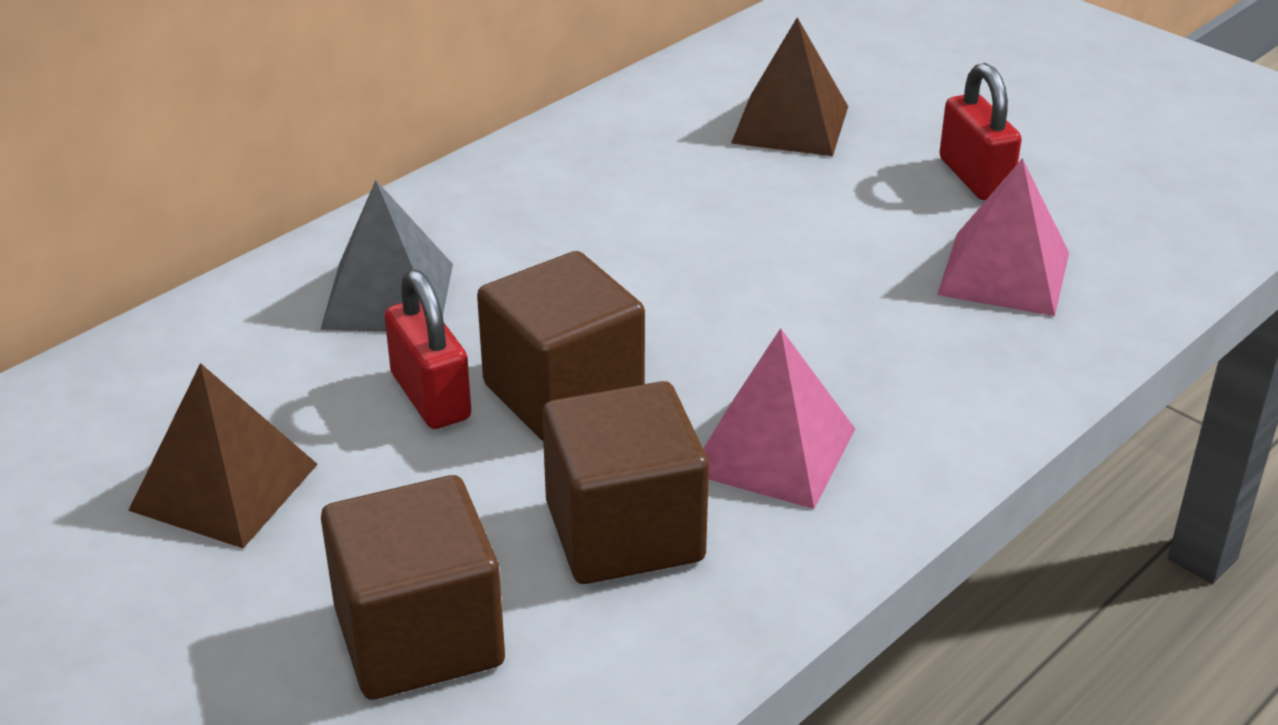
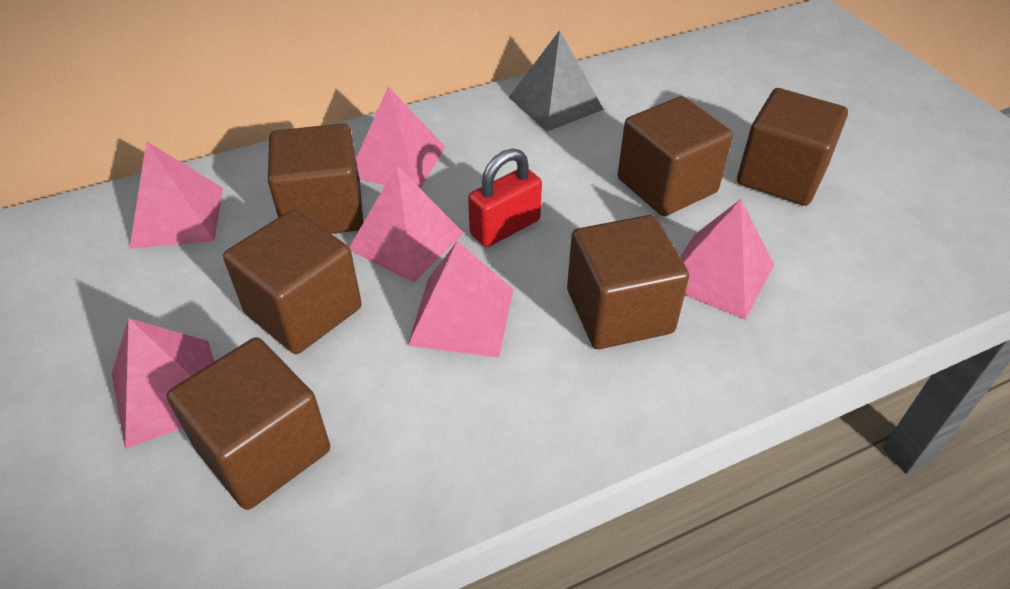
brown cube: 3 -> 6
brown pyramid: 2 -> 0
pink pyramid: 2 -> 6
red padlock: 2 -> 1

